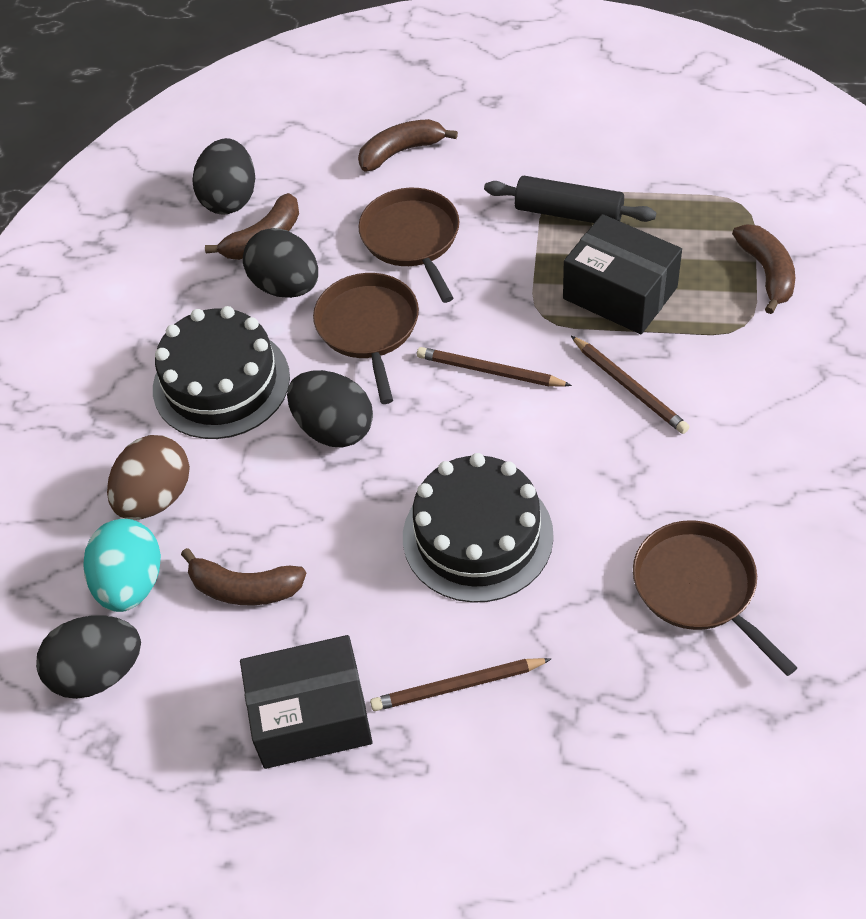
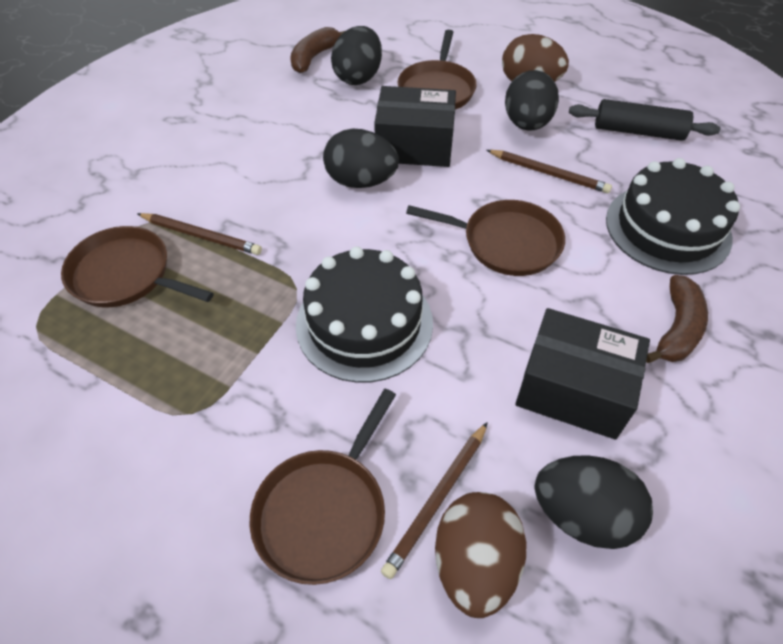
brown banana: 4 -> 2
brown egg: 1 -> 2
brown pan: 3 -> 4
turquoise egg: 1 -> 0

